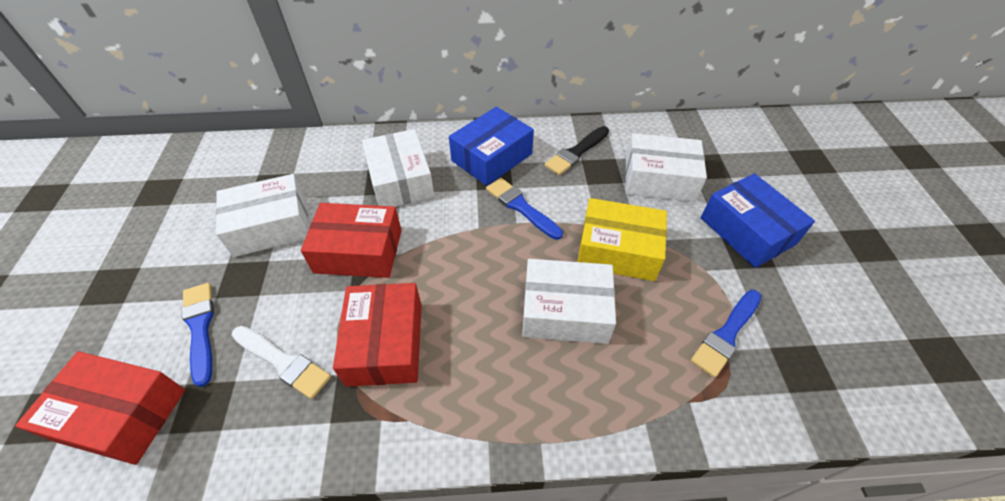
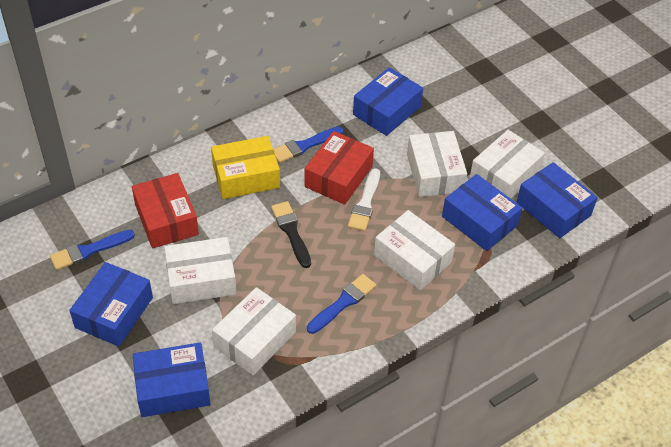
blue box: 2 -> 5
red box: 3 -> 2
white box: 4 -> 5

